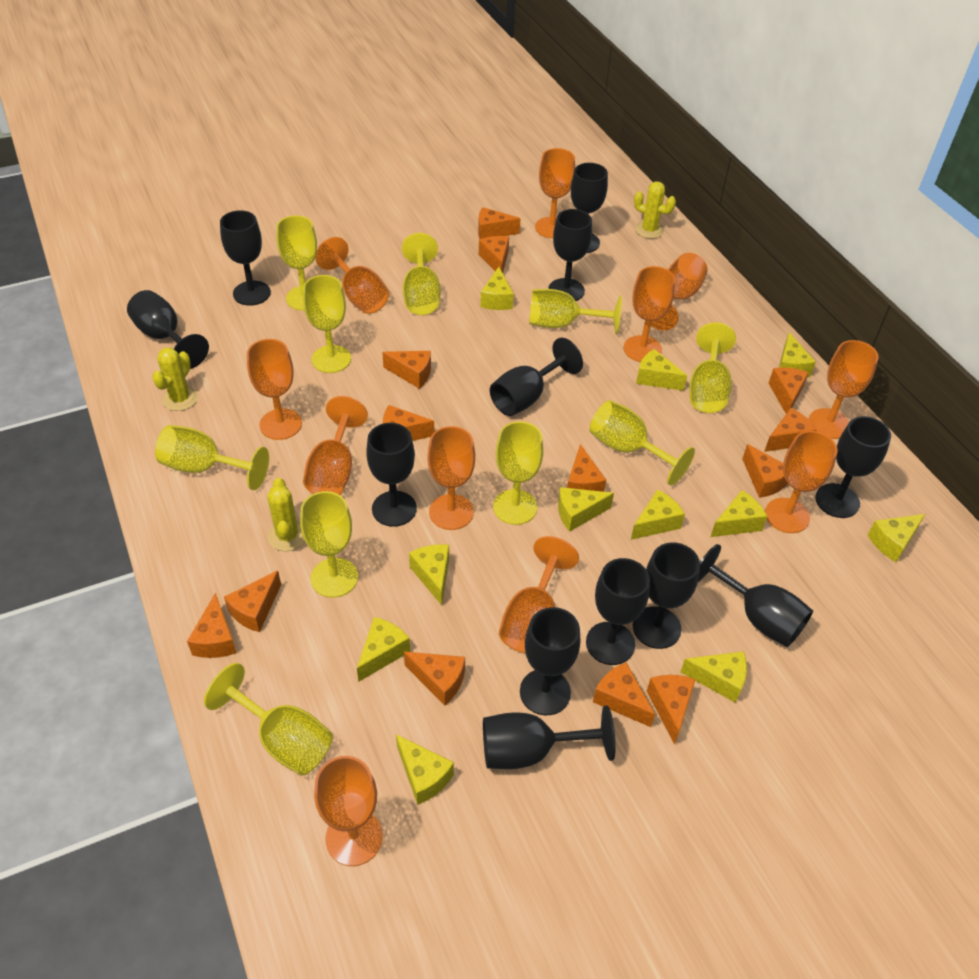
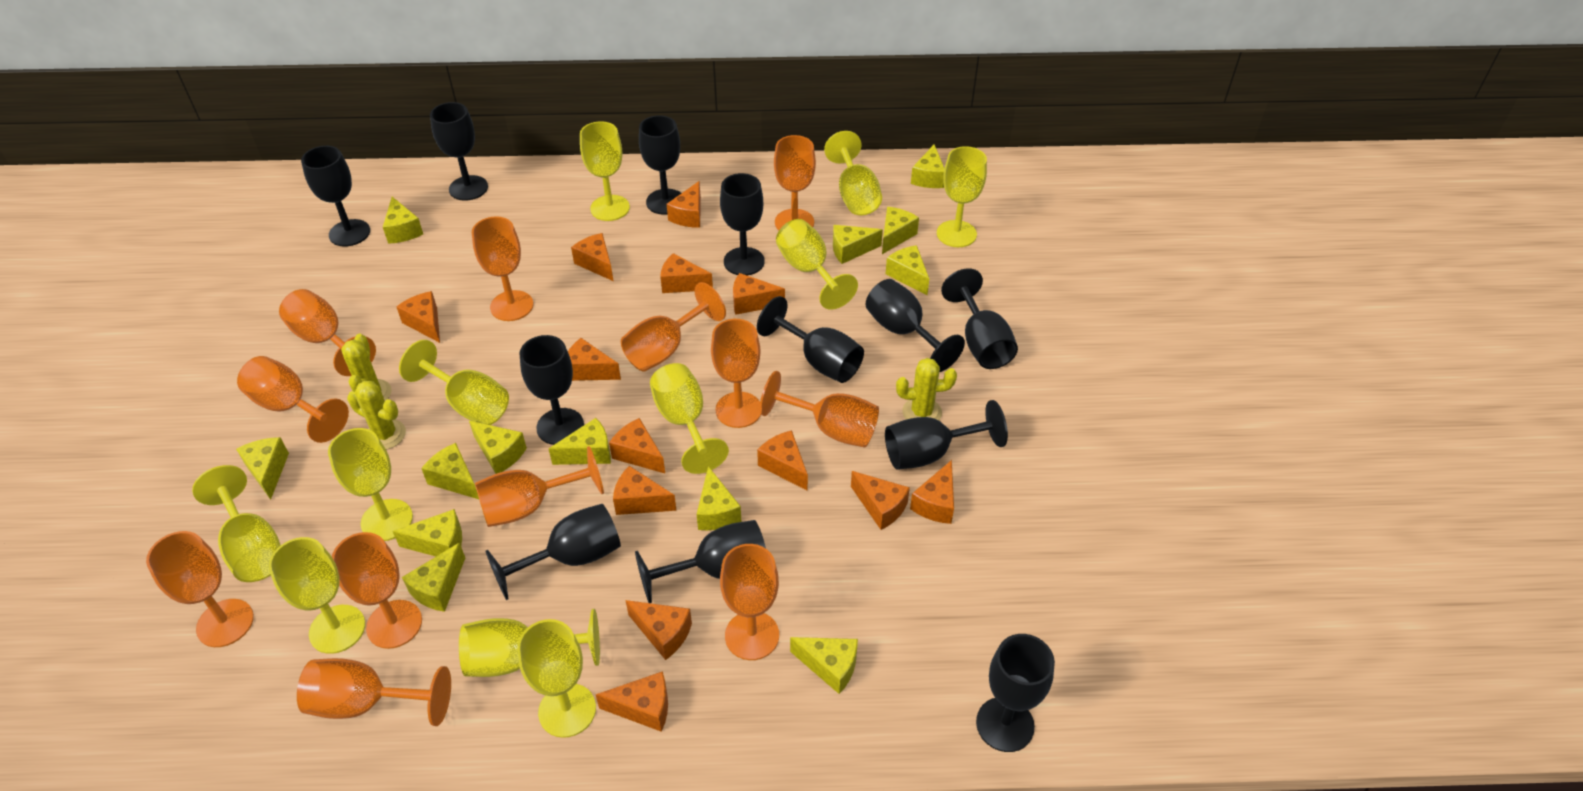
orange goblet: 11 -> 12
yellow cheese: 11 -> 13
yellow goblet: 10 -> 11

